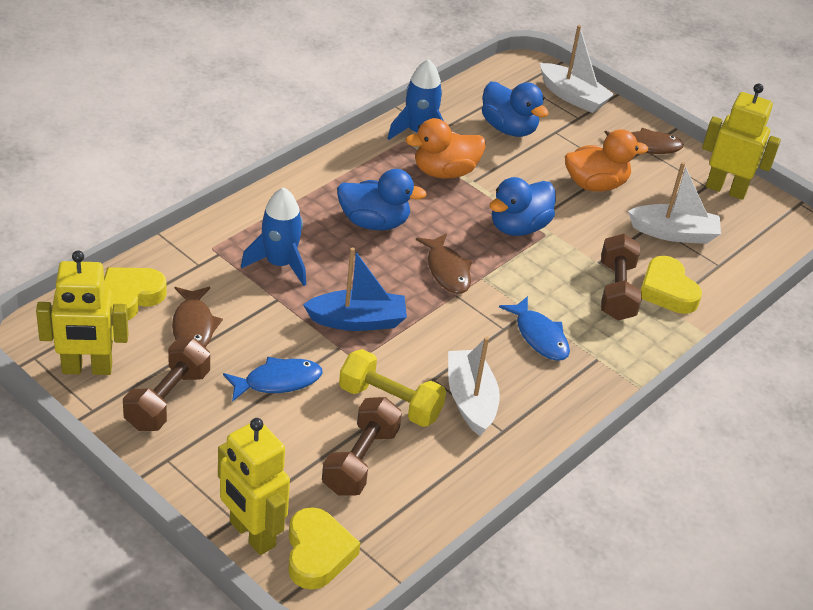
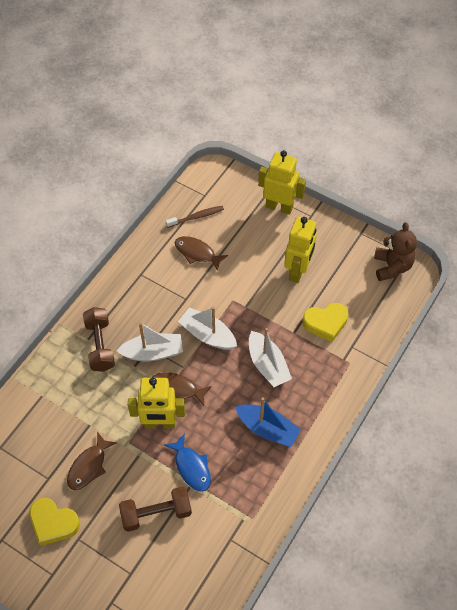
blue duck: 3 -> 0
blue fish: 2 -> 1
blue rocket: 2 -> 0
brown dumbbell: 3 -> 2
brown teddy bear: 0 -> 1
brown toothbrush: 0 -> 1
orange duck: 2 -> 0
yellow dumbbell: 1 -> 0
yellow heart: 3 -> 2

